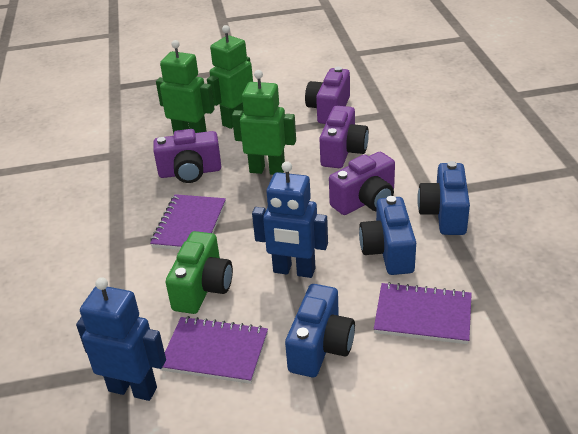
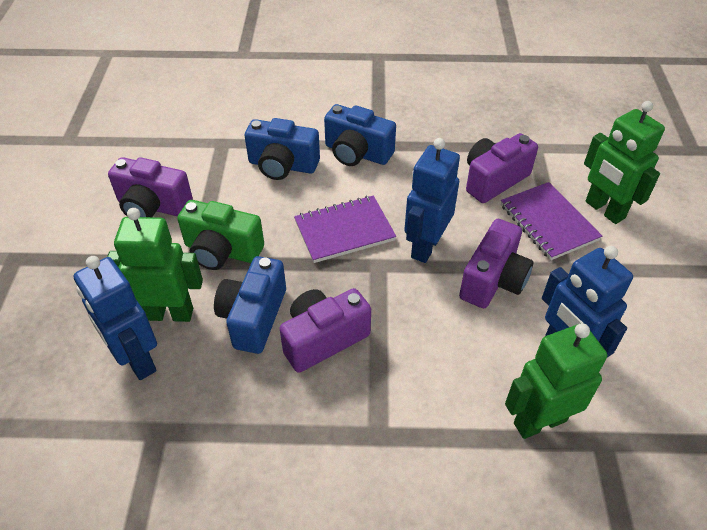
blue robot: 2 -> 3
purple notebook: 3 -> 2

